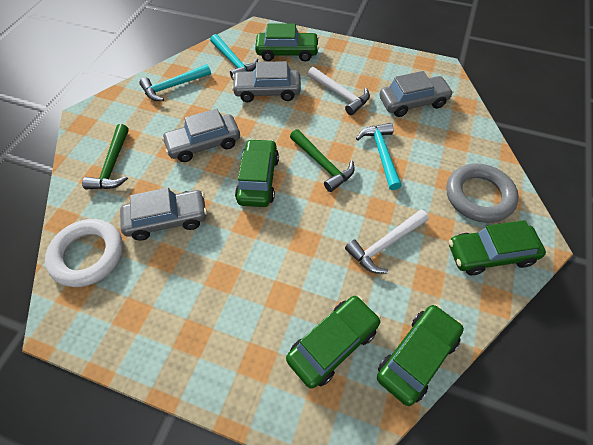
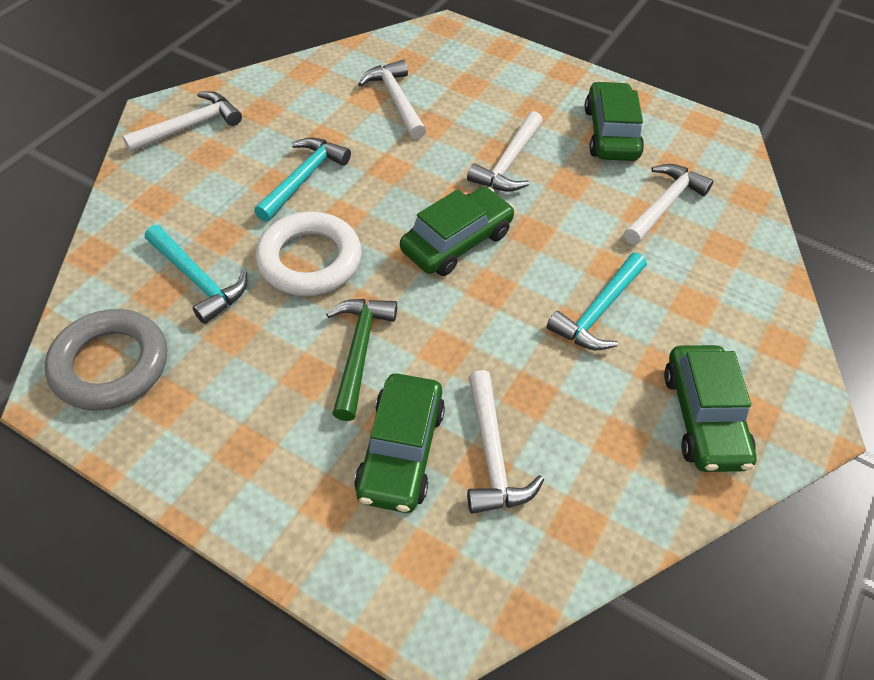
green car: 5 -> 4
green hammer: 2 -> 1
grey car: 4 -> 0
white hammer: 2 -> 5

